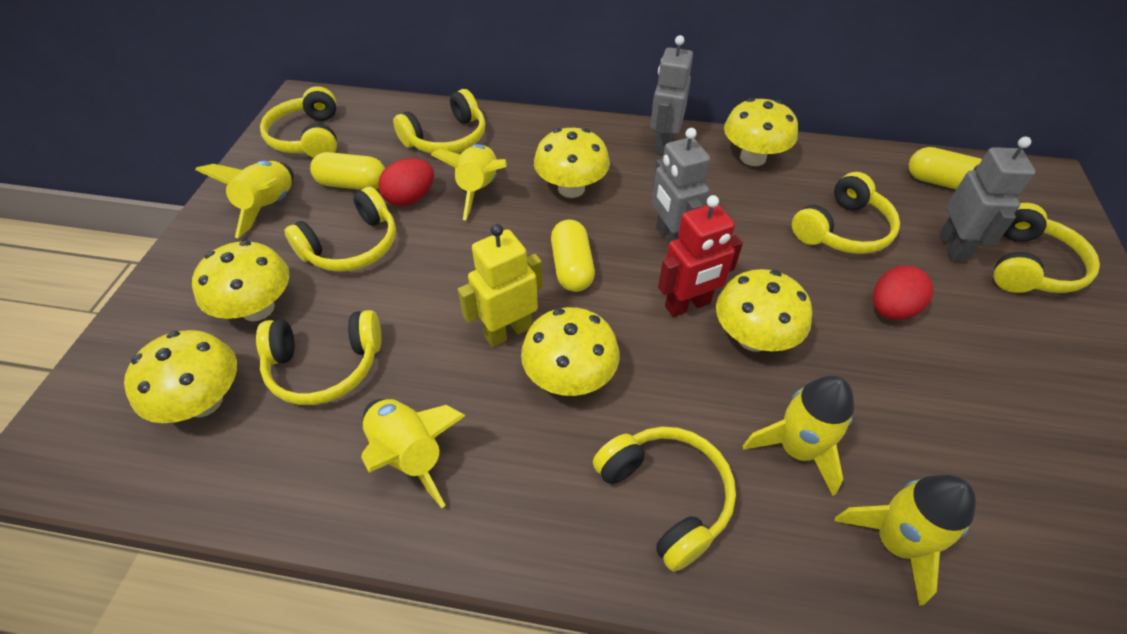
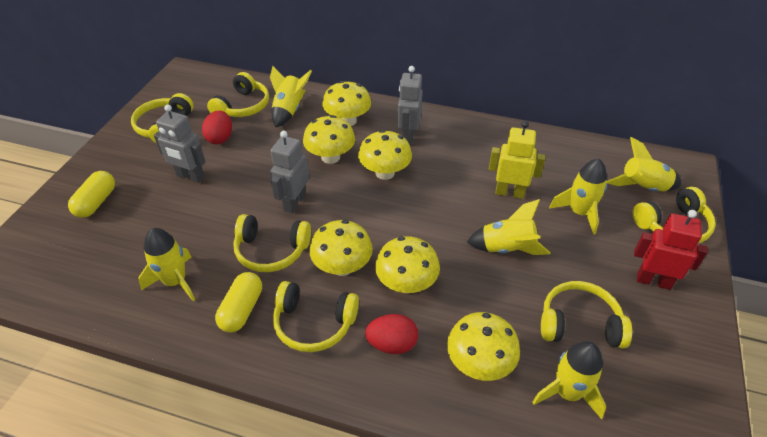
yellow capsule: 3 -> 2
yellow headphones: 7 -> 6
yellow rocket: 5 -> 6

